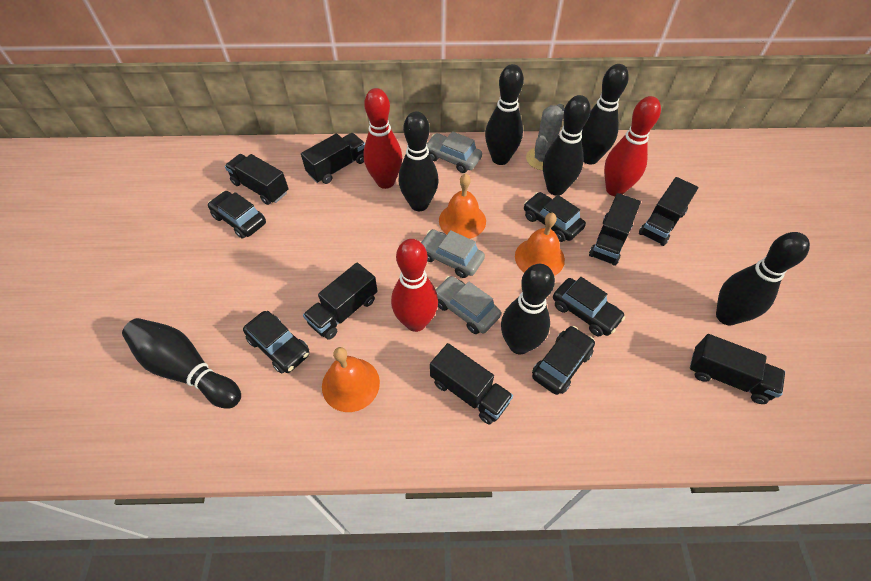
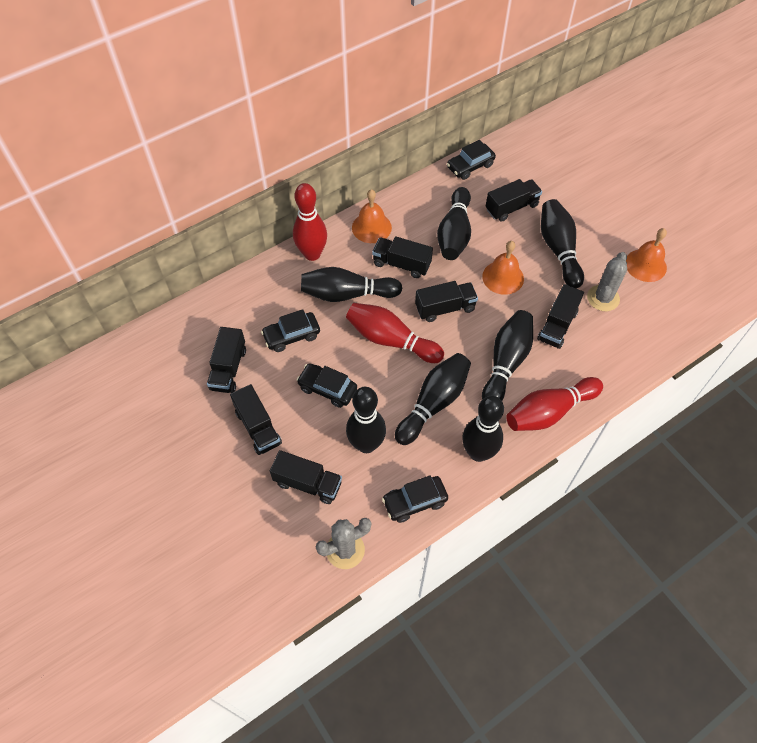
black car: 5 -> 4
grey cactus: 1 -> 2
grey car: 3 -> 0

